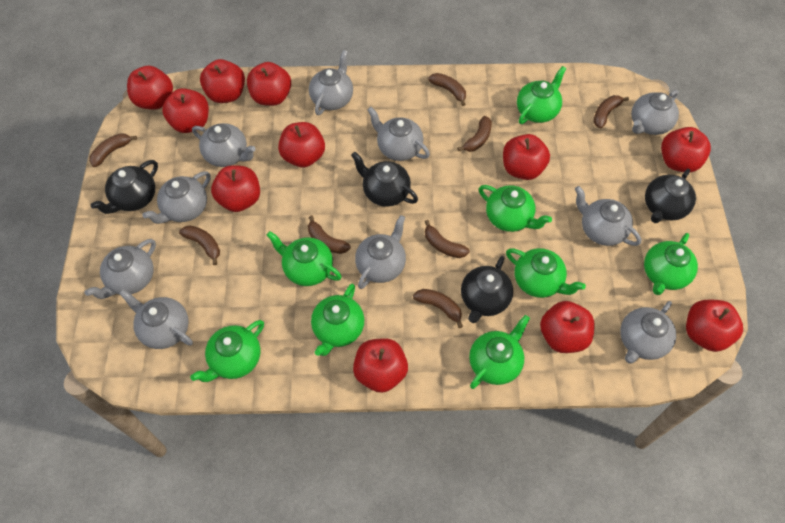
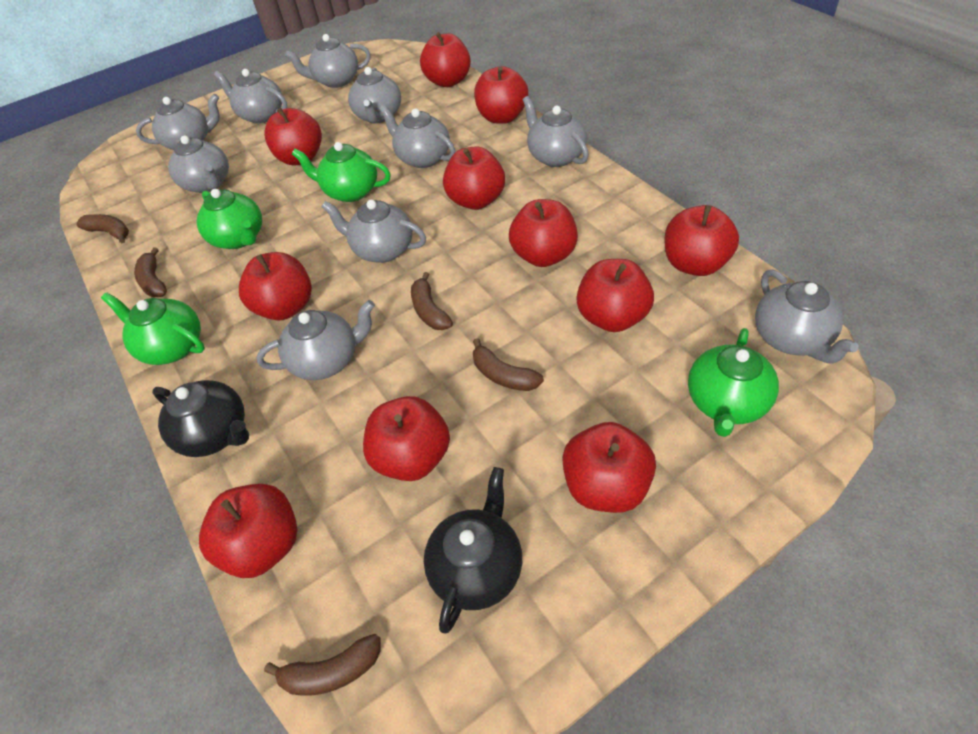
black teapot: 4 -> 2
brown banana: 8 -> 5
green teapot: 8 -> 4

